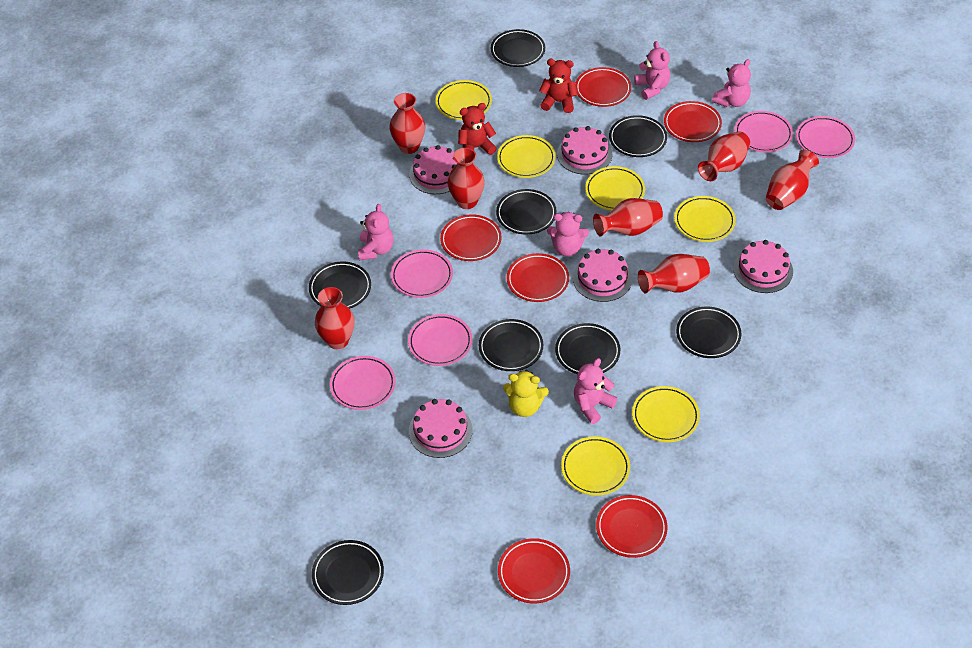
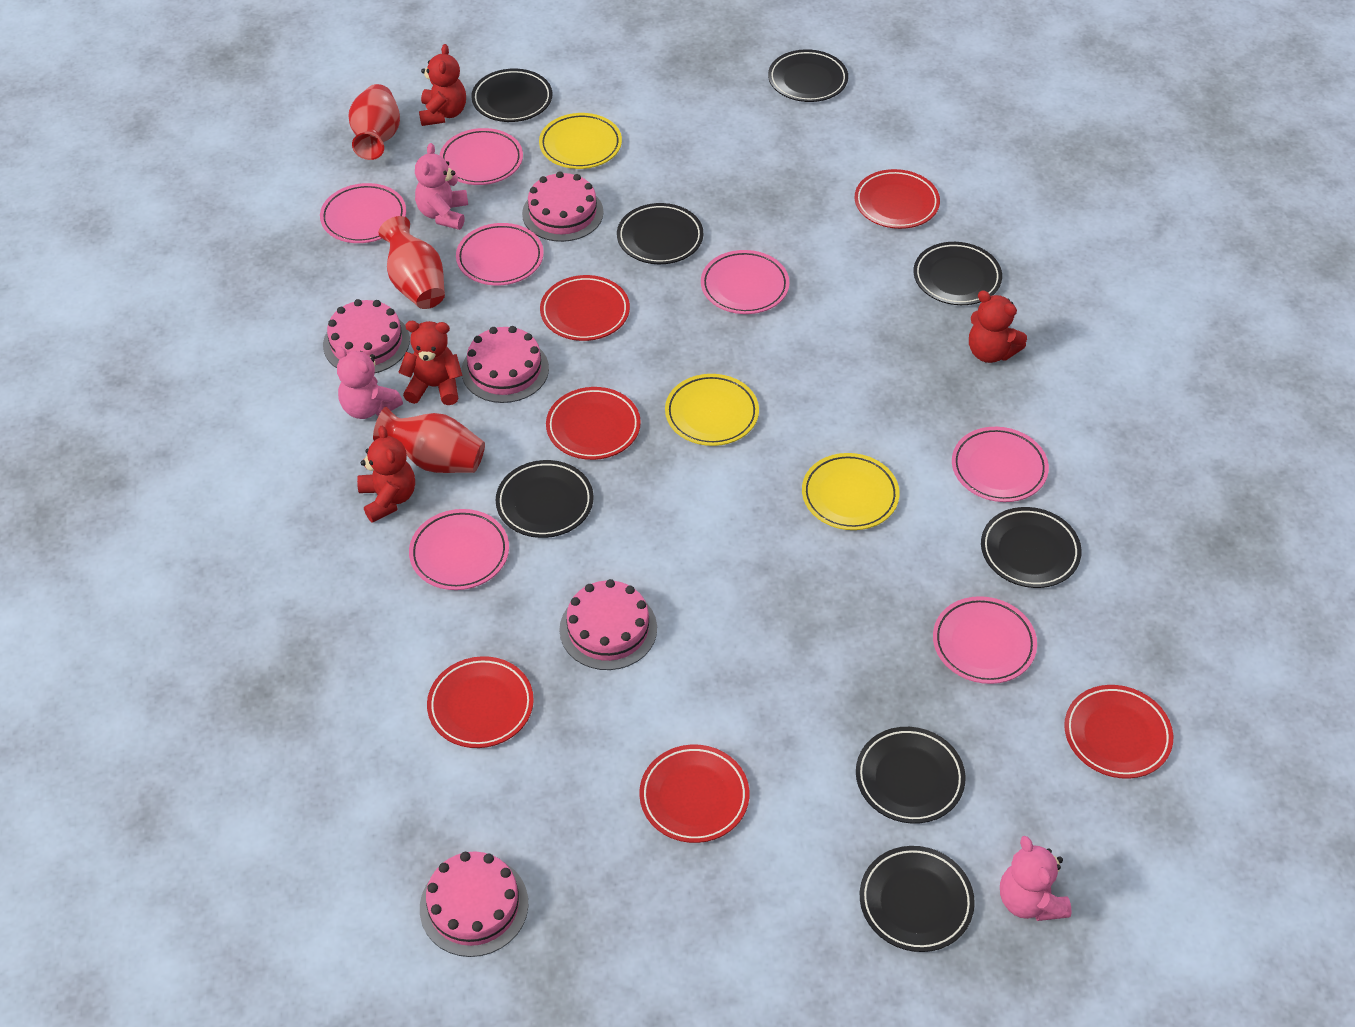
pink plate: 5 -> 7
pink teddy bear: 5 -> 3
red teddy bear: 2 -> 4
red vase: 7 -> 3
yellow plate: 6 -> 3
yellow teddy bear: 1 -> 0

